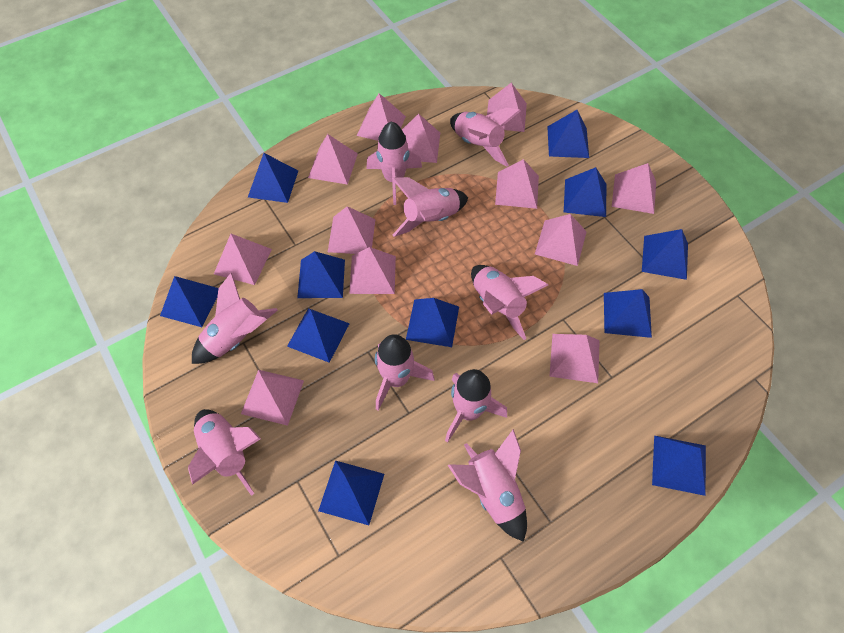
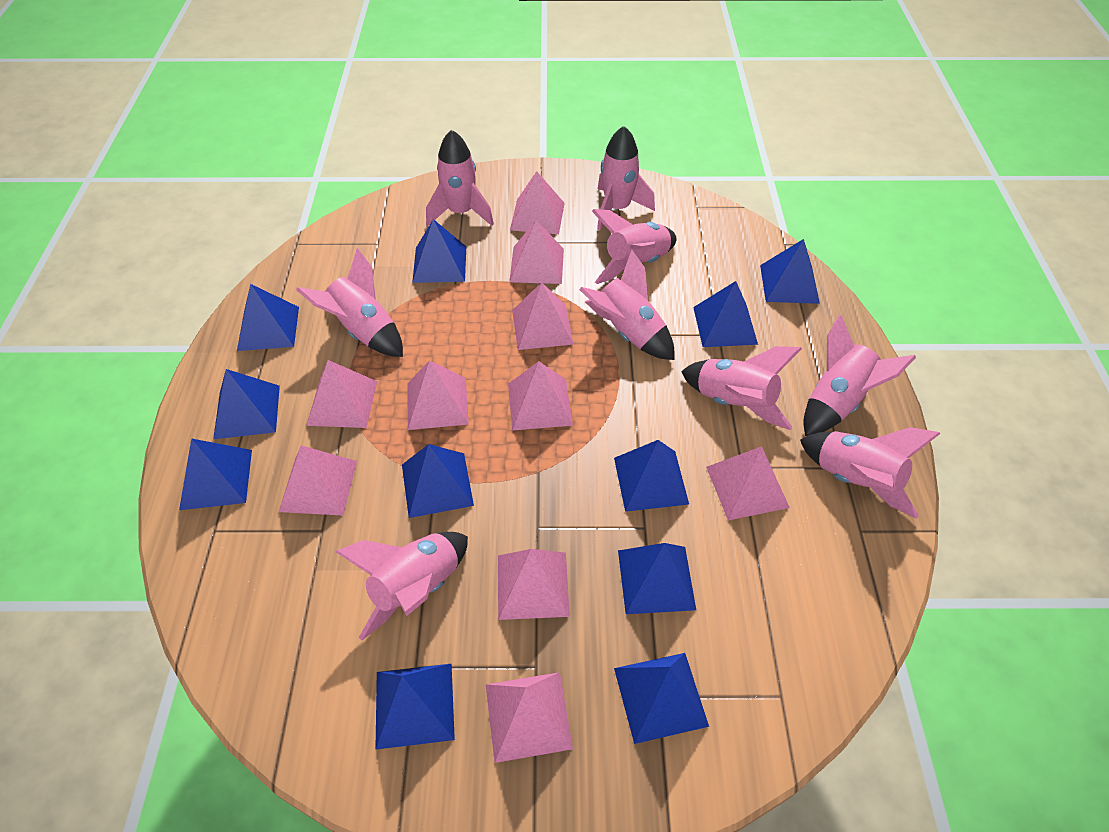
pink pyramid: 12 -> 10

